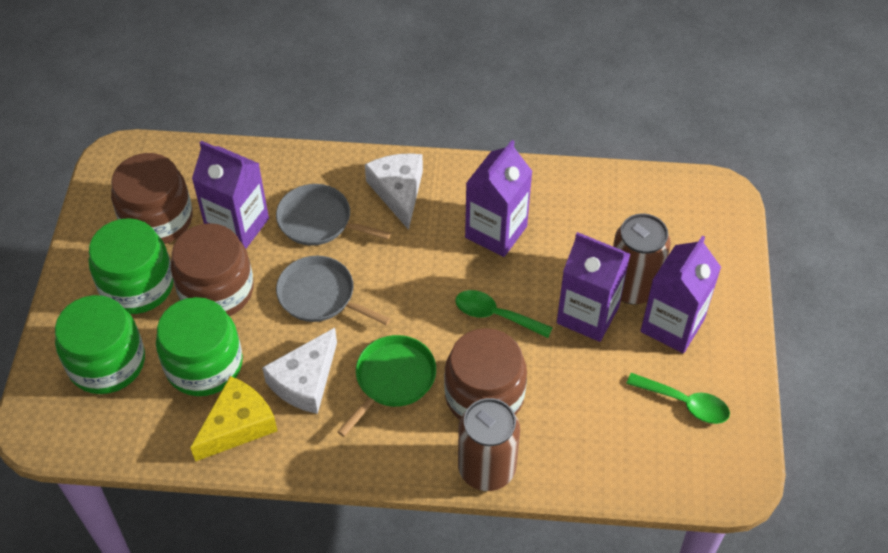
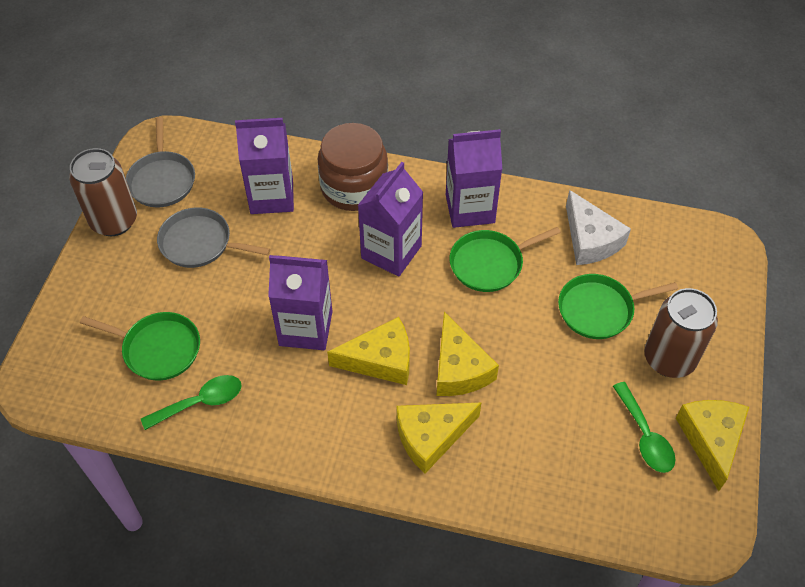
brown jar: 3 -> 1
green jar: 3 -> 0
green pan: 1 -> 3
white cheese: 2 -> 1
yellow cheese: 1 -> 4

